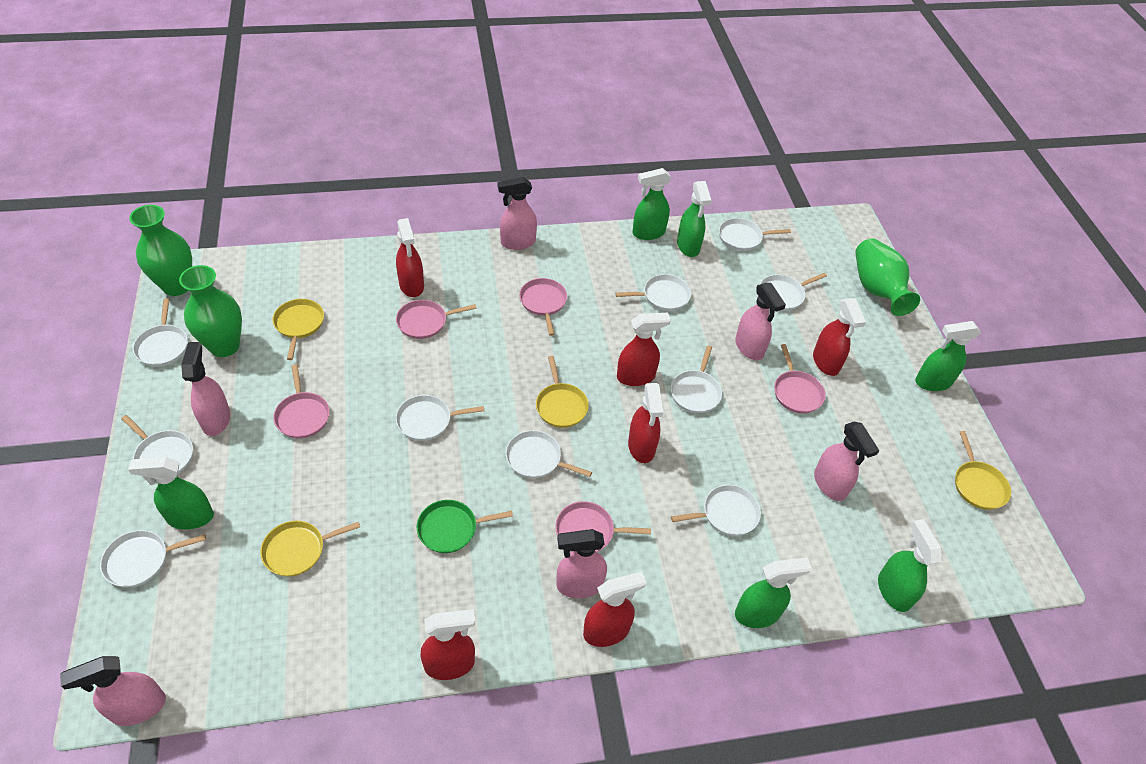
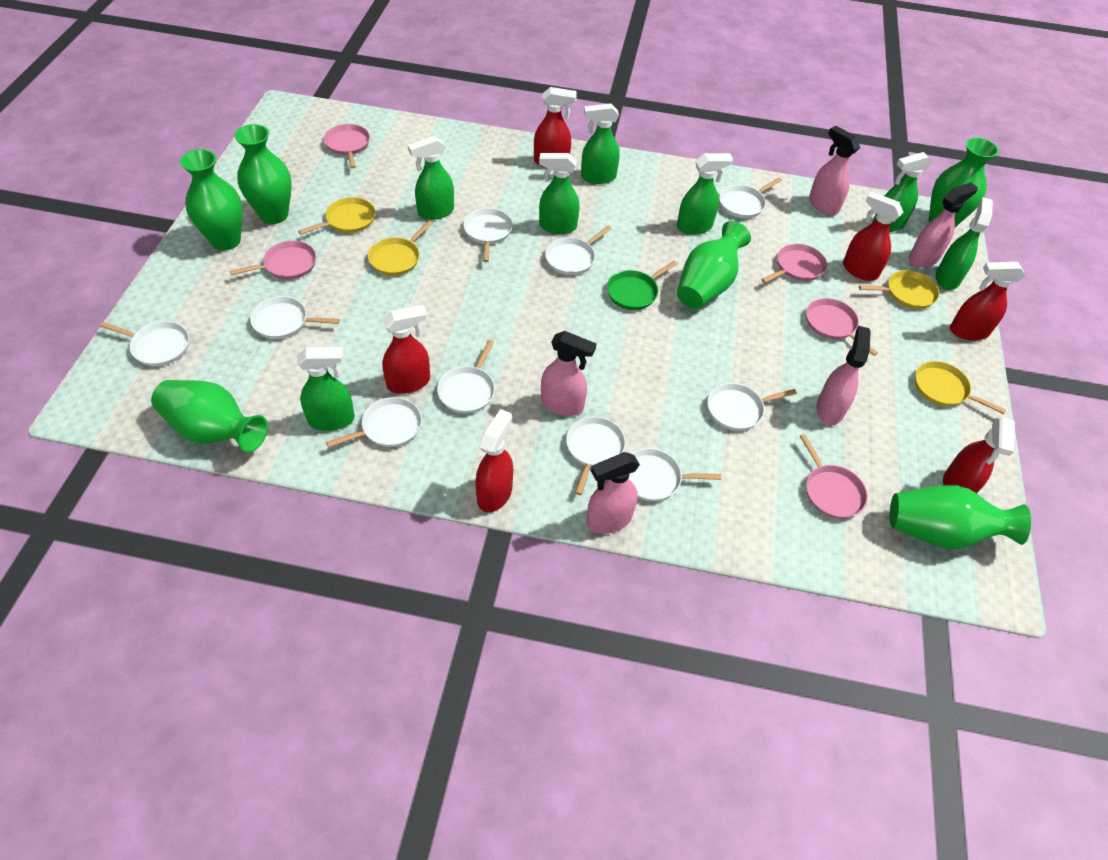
green spray bottle: 6 -> 7
green vase: 3 -> 6
pink spray bottle: 6 -> 5

